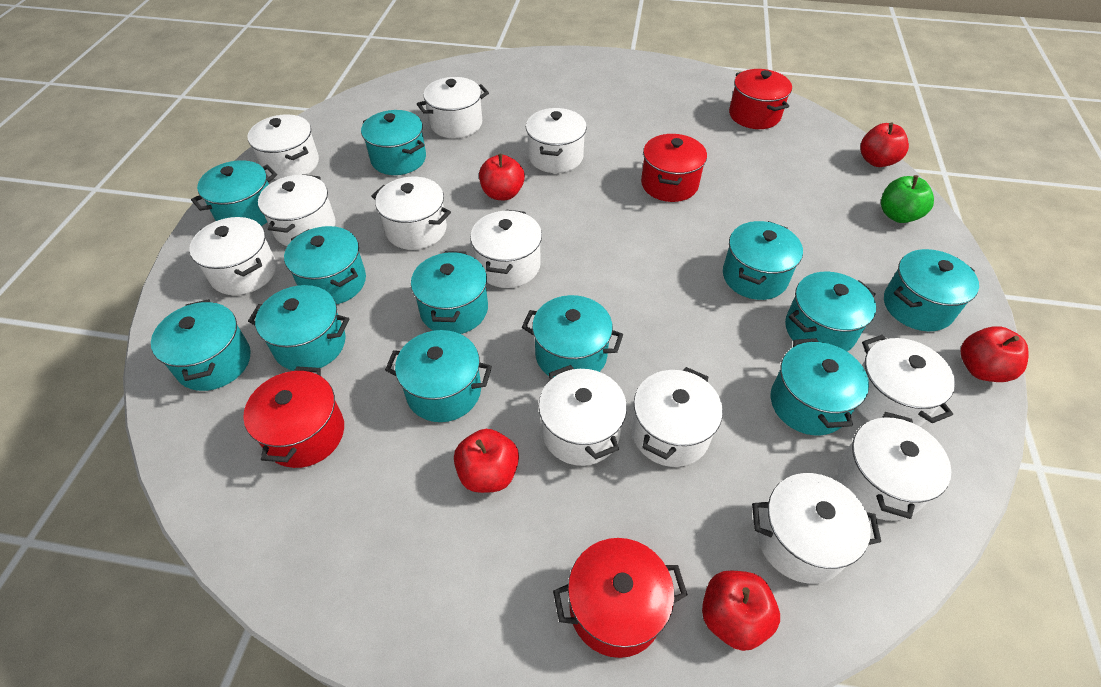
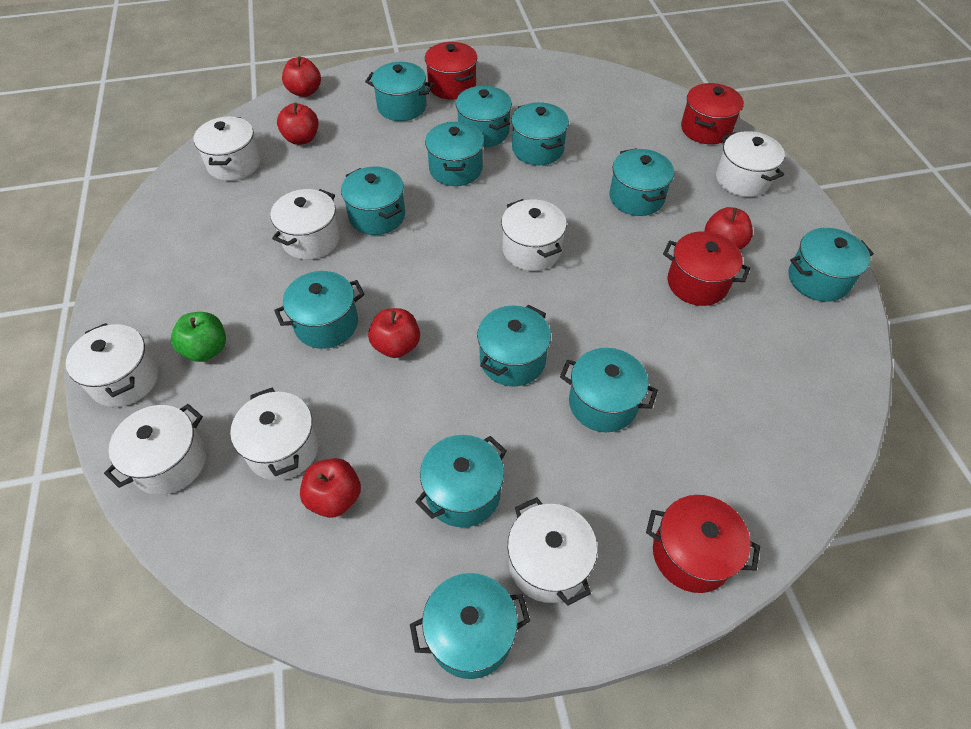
white pot: 12 -> 8

